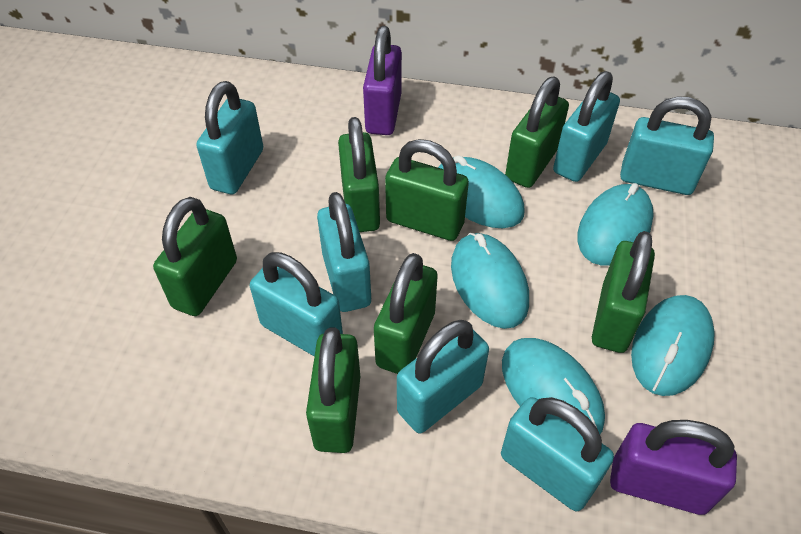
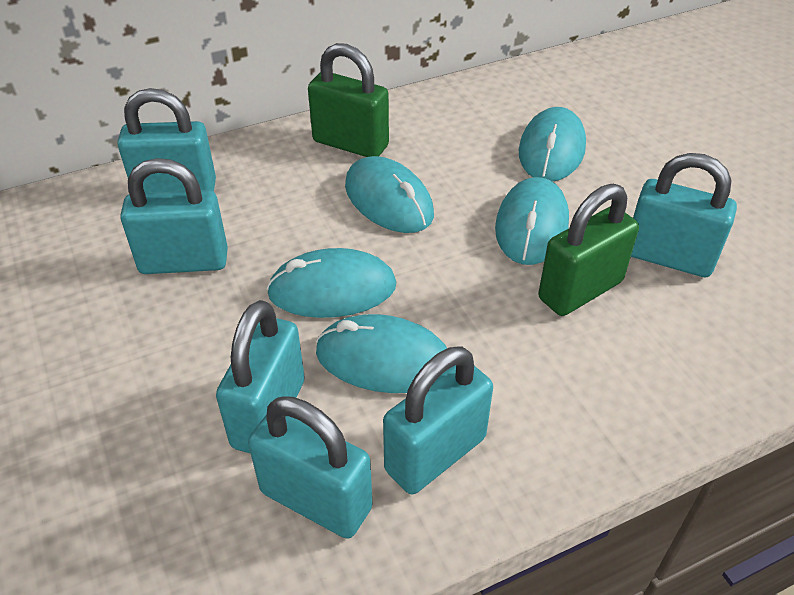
green padlock: 7 -> 2
purple padlock: 2 -> 0
turquoise padlock: 7 -> 6

